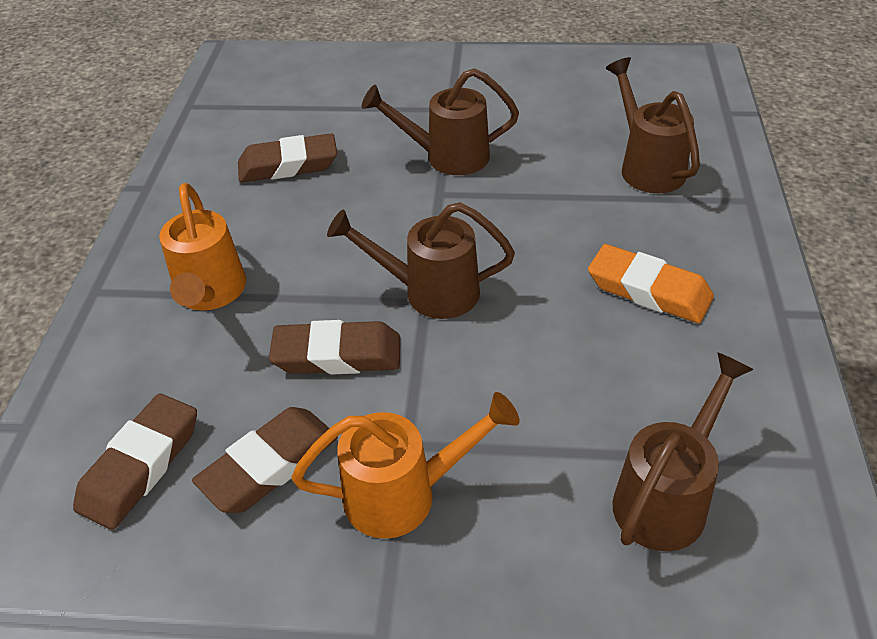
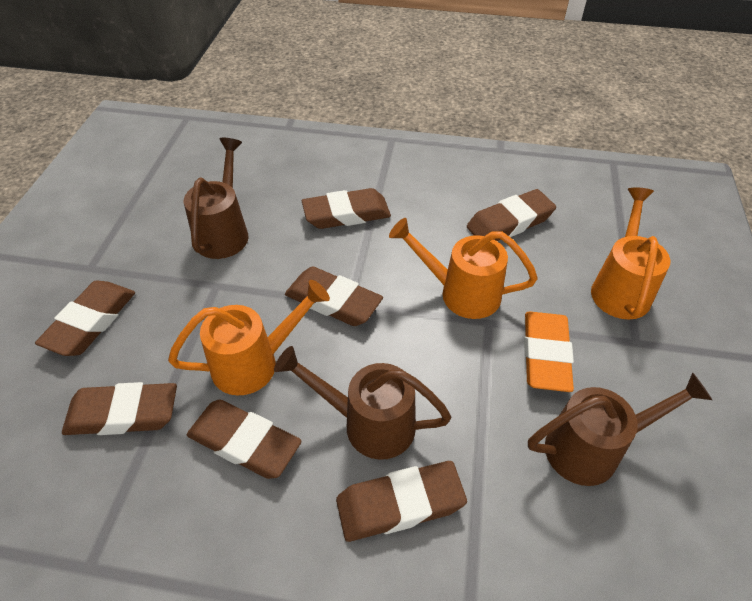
brown eraser: 4 -> 7
brown watering can: 4 -> 3
orange watering can: 2 -> 3

